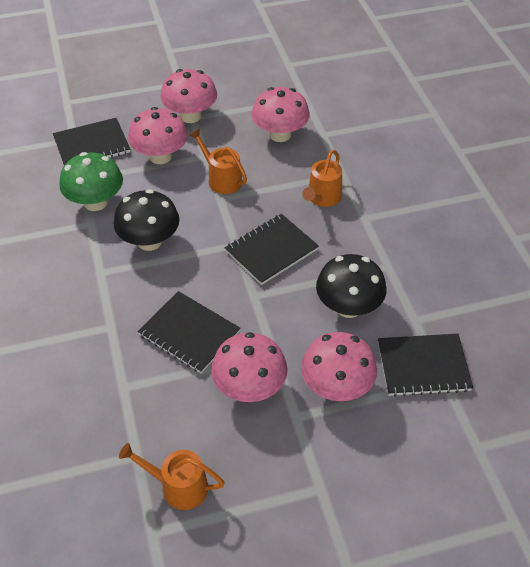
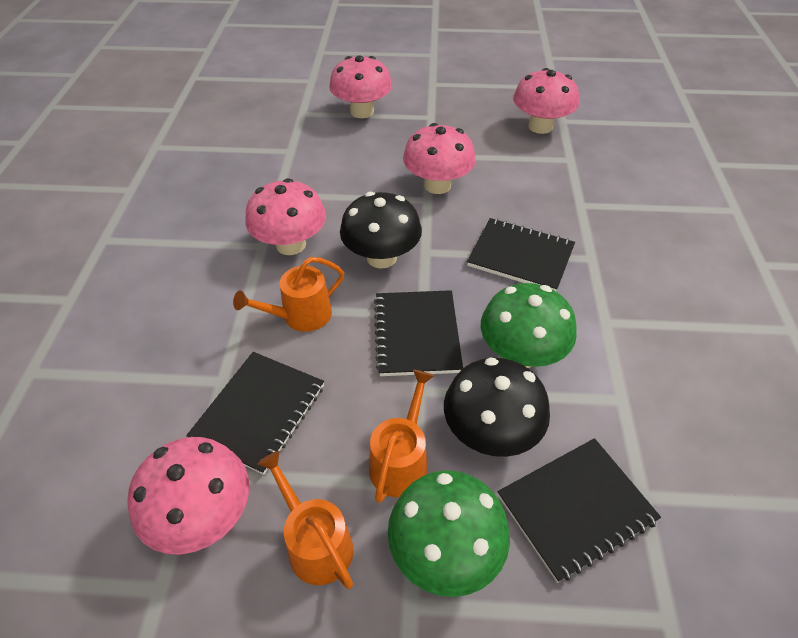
green mushroom: 1 -> 2

